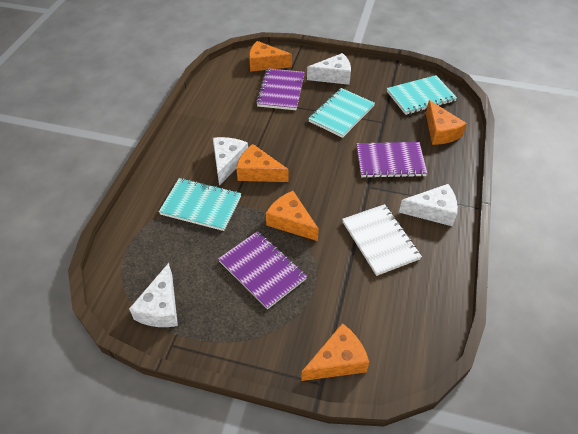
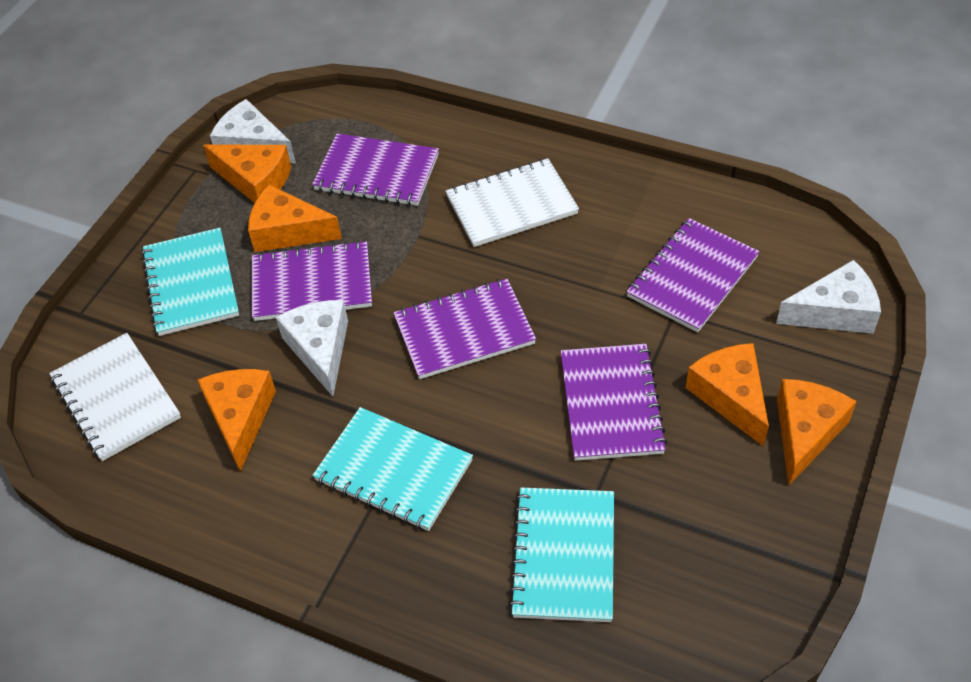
purple notebook: 3 -> 5
white cheese: 4 -> 3
white notebook: 1 -> 2

